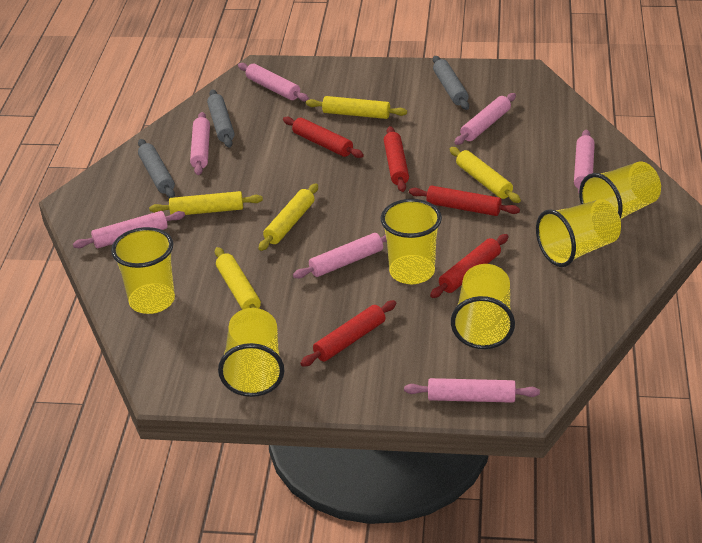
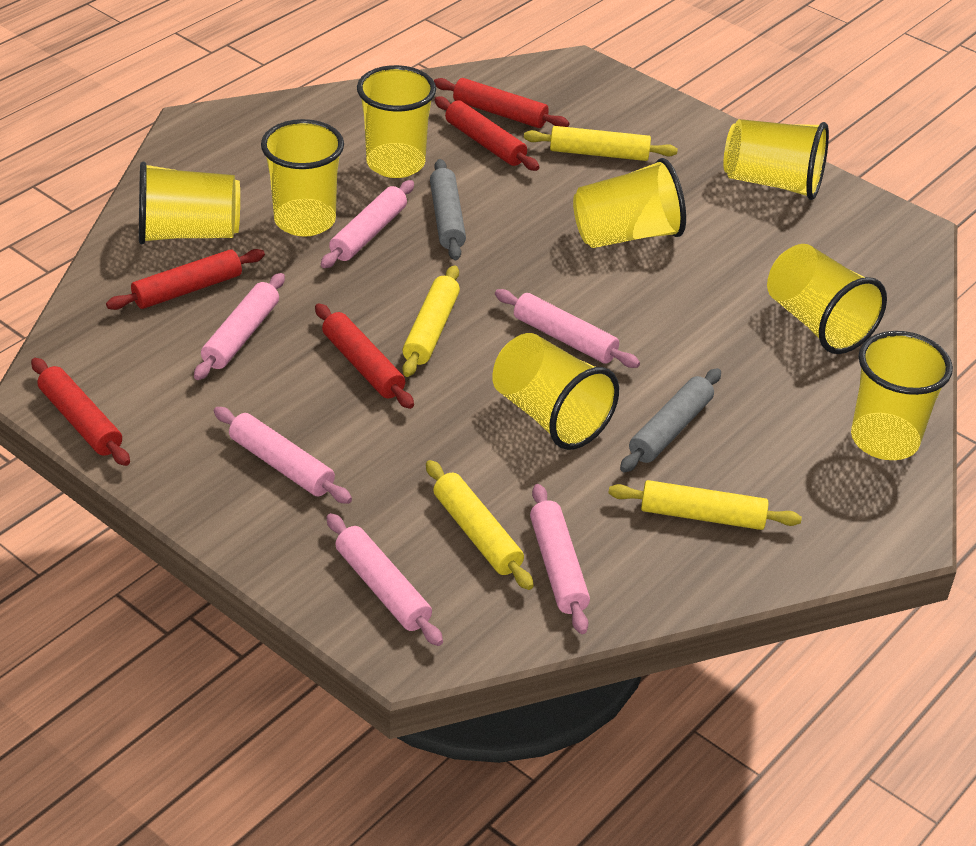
grey rolling pin: 3 -> 2
pink rolling pin: 7 -> 6
yellow cup: 6 -> 8
yellow rolling pin: 5 -> 4

